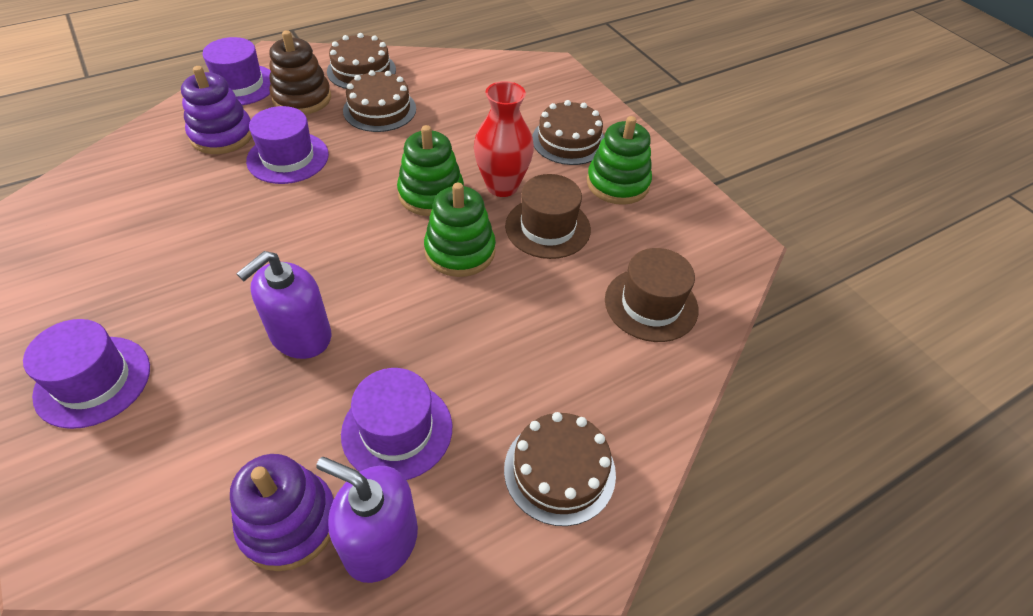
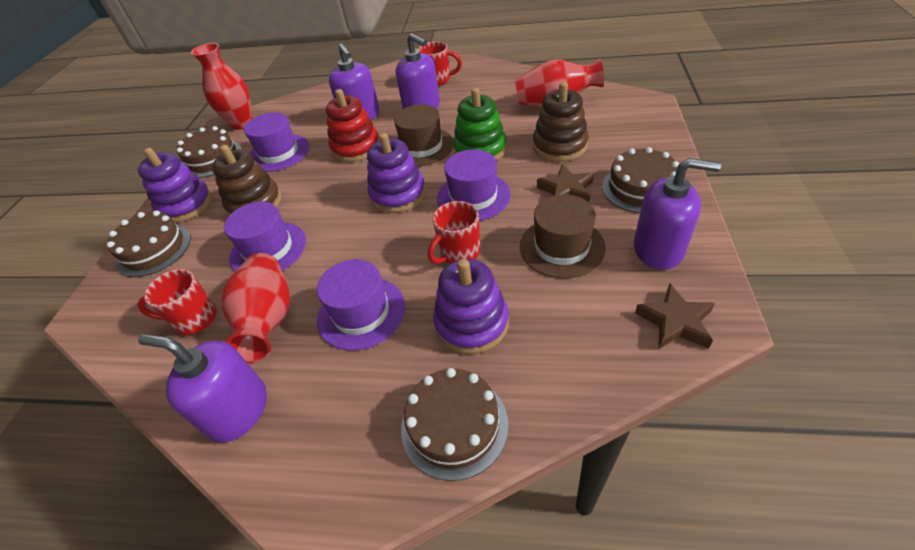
brown stacking toy: 1 -> 2
brown star: 0 -> 2
green stacking toy: 3 -> 1
purple soap dispenser: 2 -> 4
purple stacking toy: 2 -> 3
red mug: 0 -> 3
red stacking toy: 0 -> 1
red vase: 1 -> 3

